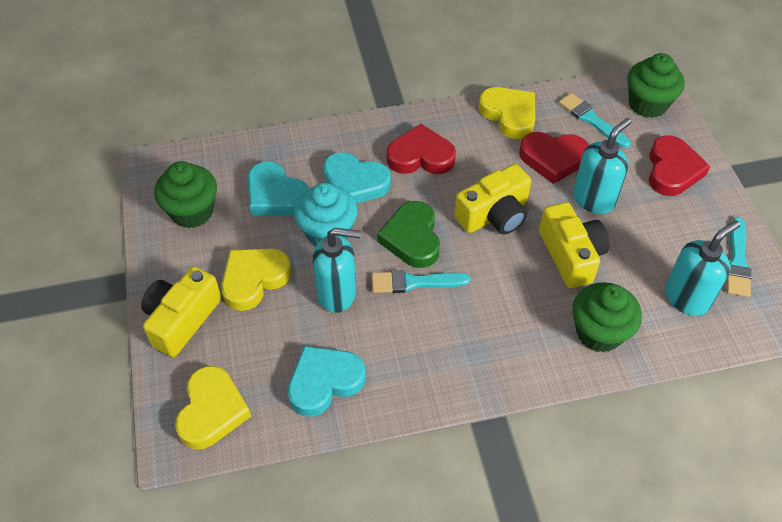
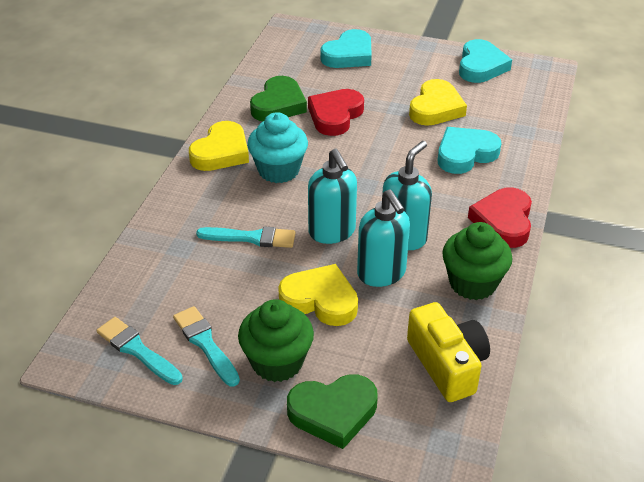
green cupcake: 3 -> 2
green heart: 1 -> 2
red heart: 3 -> 2
yellow camera: 3 -> 1

